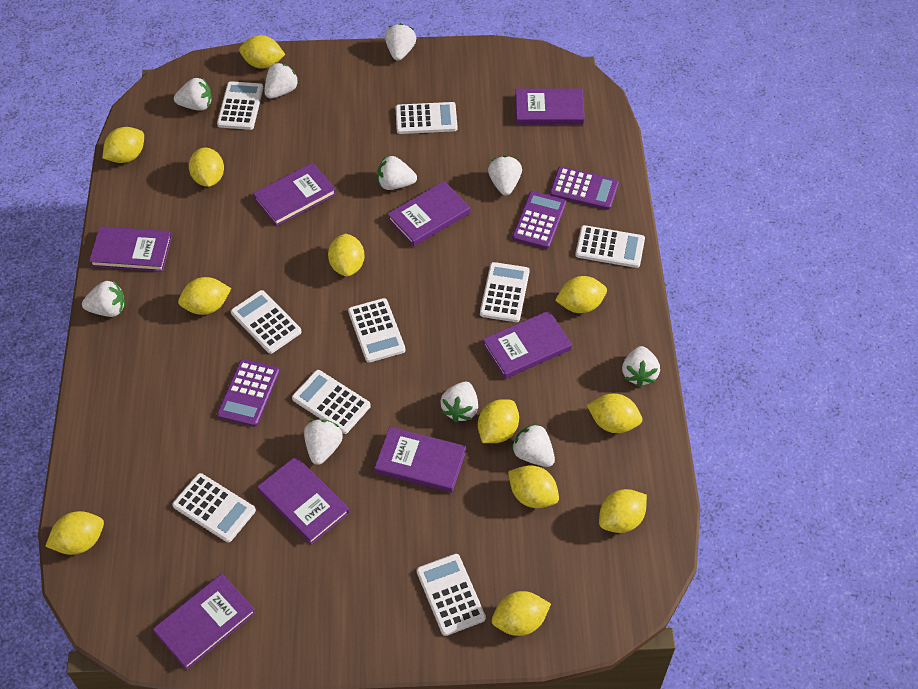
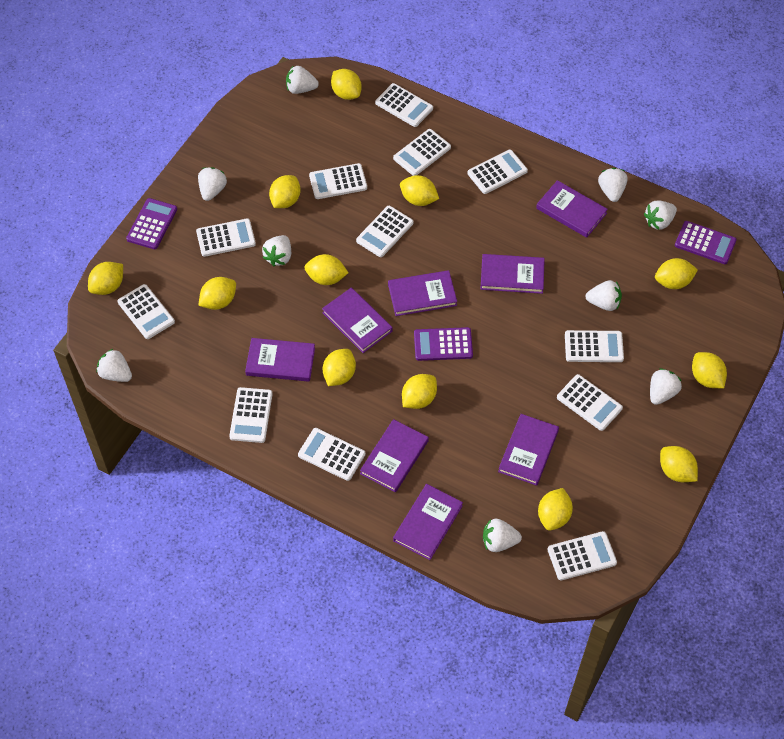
white calculator: 9 -> 12
white strawberry: 10 -> 9

